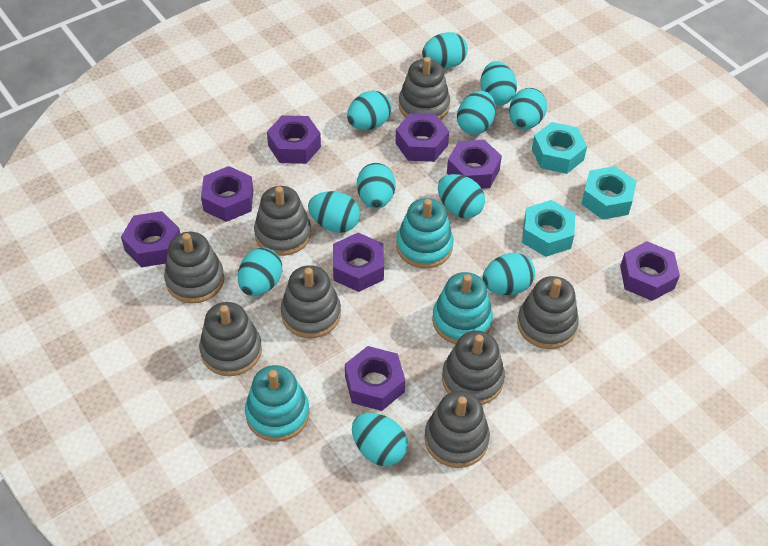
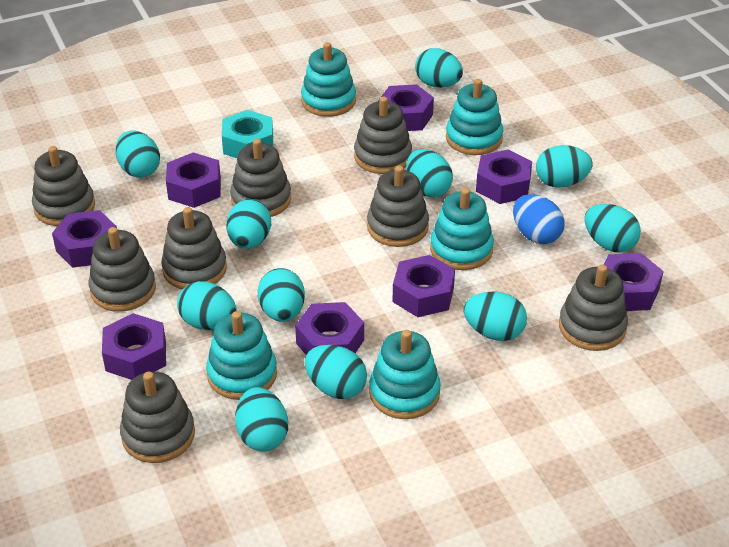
blue egg: 0 -> 1
turquoise nut: 3 -> 1
turquoise stacking toy: 3 -> 5

